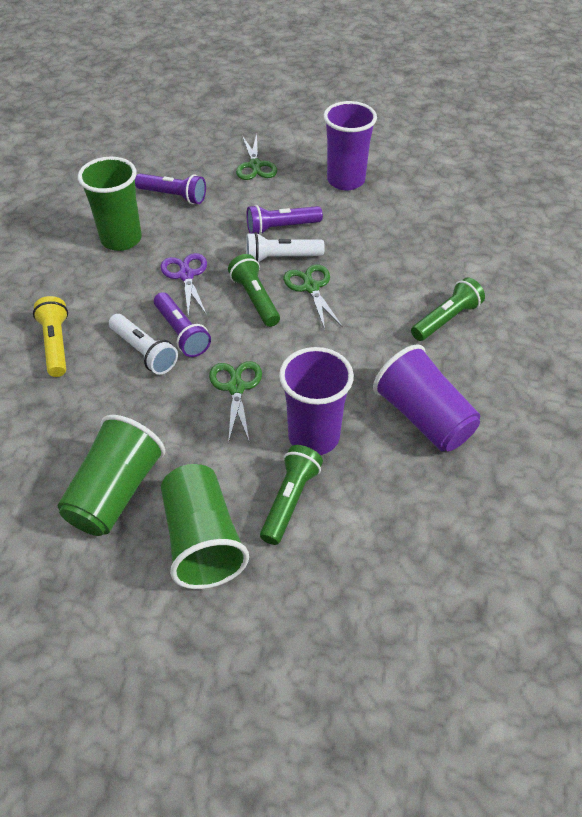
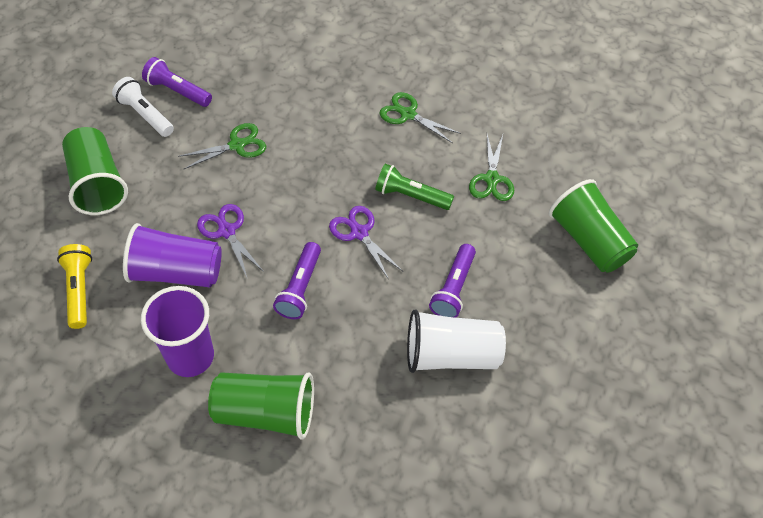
green flashlight: 3 -> 1
purple cup: 3 -> 2
purple scissors: 1 -> 2
white cup: 0 -> 1
white flashlight: 2 -> 1

